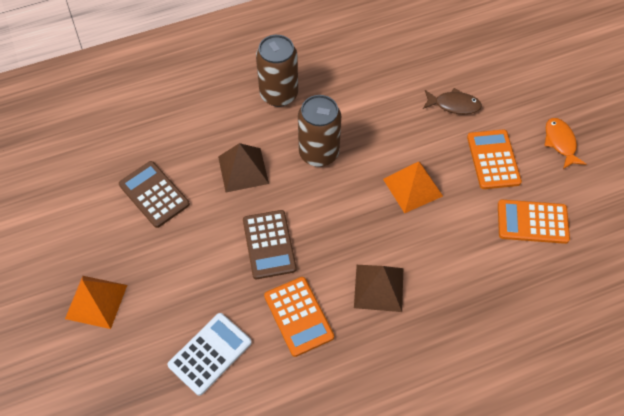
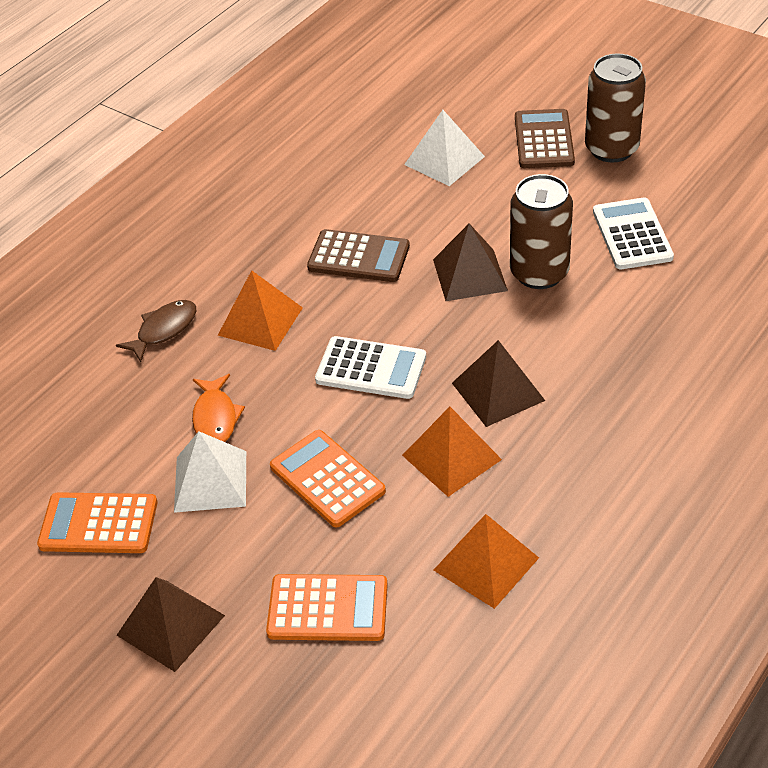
brown pyramid: 2 -> 3
orange pyramid: 2 -> 3
white calculator: 1 -> 2
white pyramid: 0 -> 2

